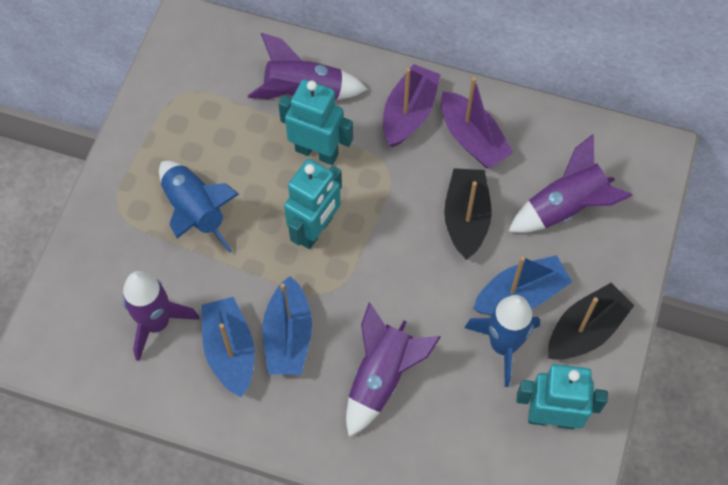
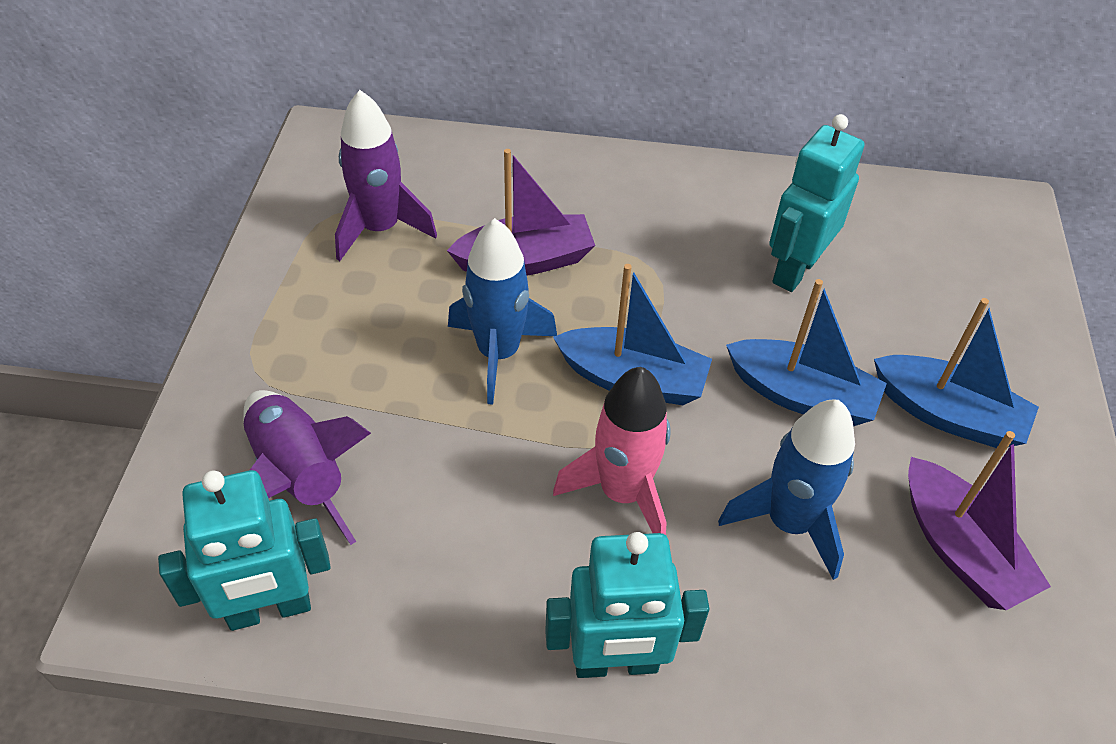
black boat: 2 -> 0
pink rocket: 0 -> 1
purple rocket: 4 -> 2

